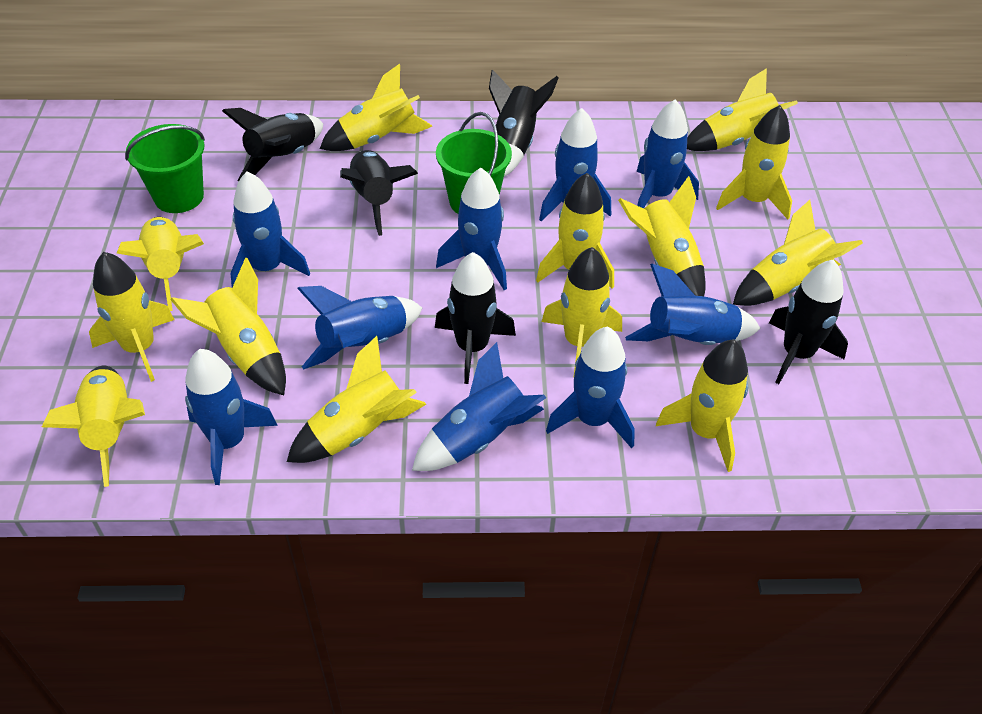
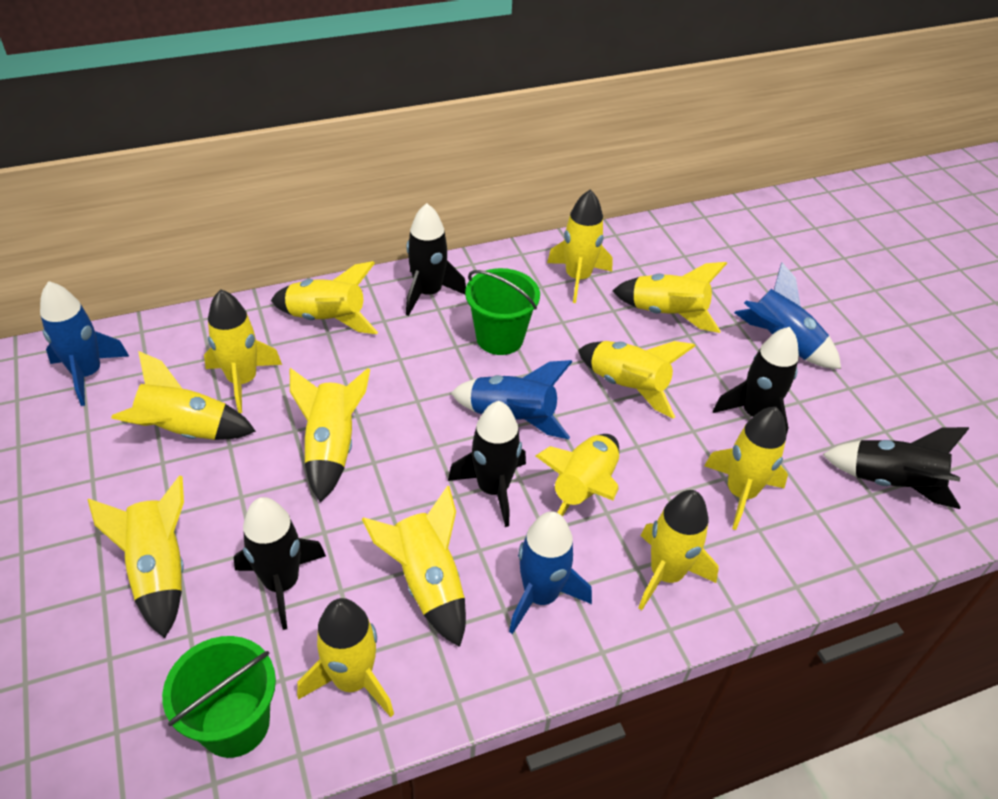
blue rocket: 9 -> 4

